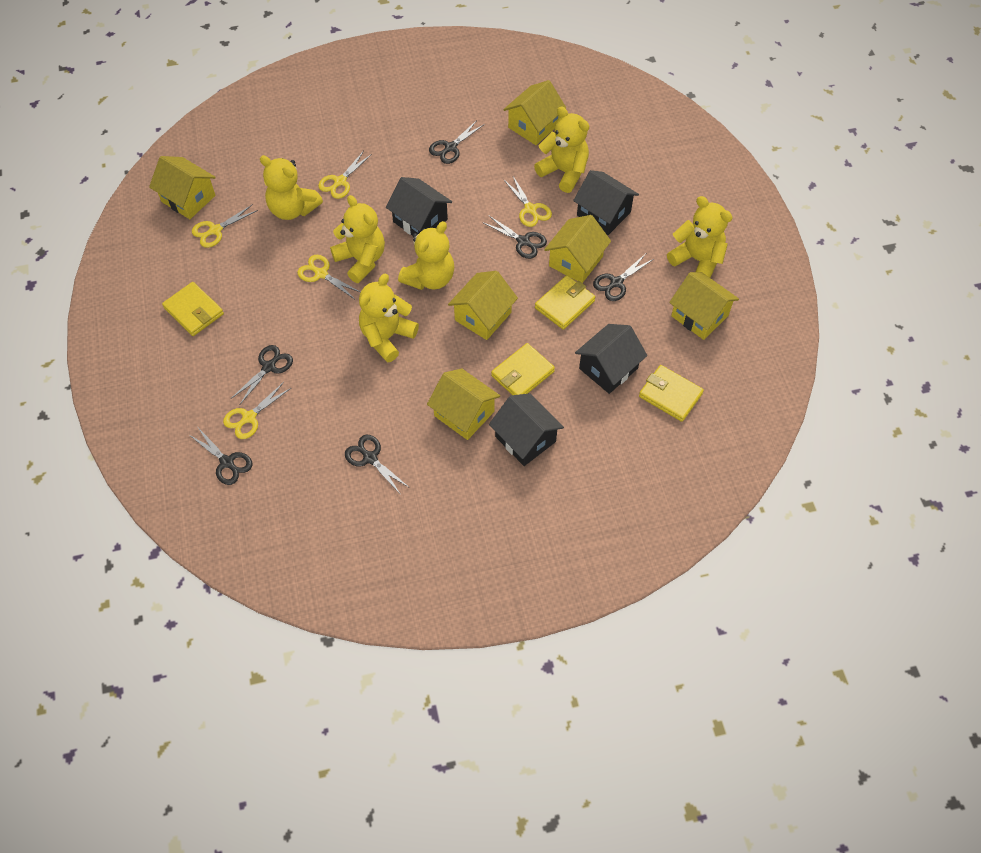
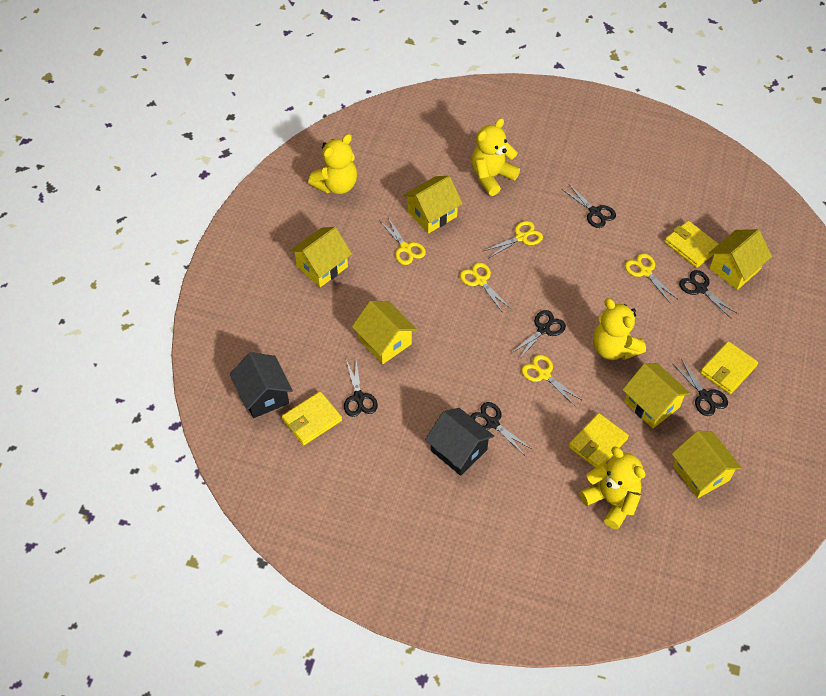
black house: 4 -> 2
yellow teddy bear: 6 -> 4

